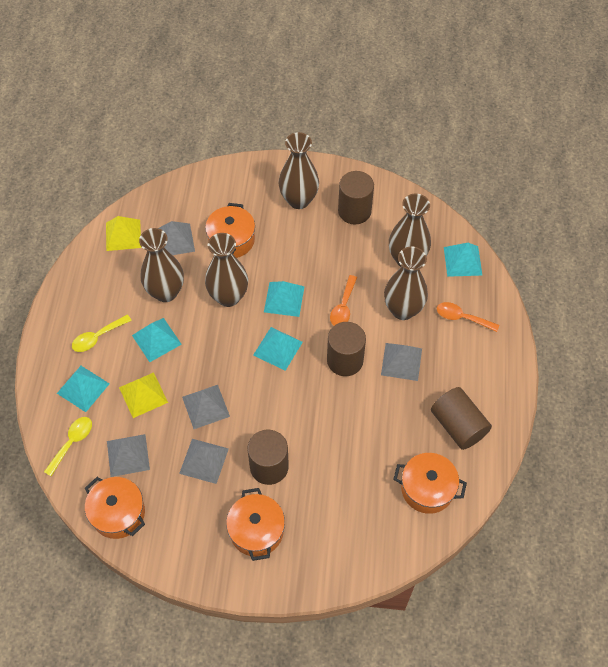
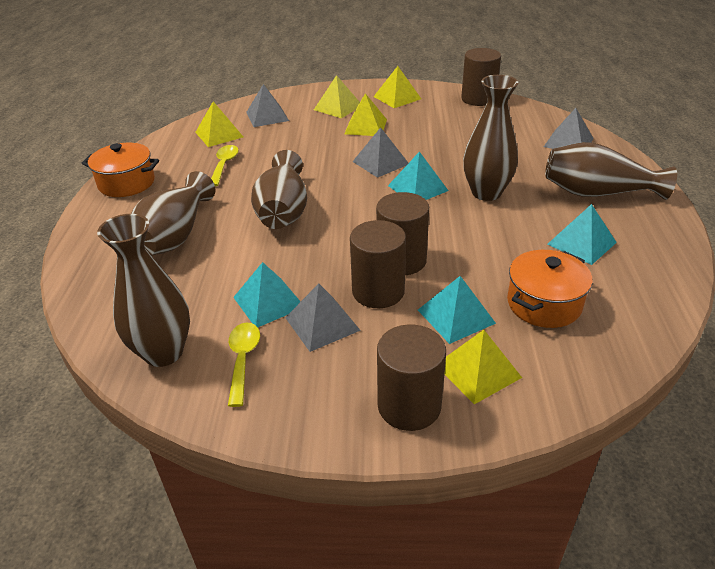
grey pyramid: 5 -> 4
orange pot: 4 -> 2
orange spoon: 2 -> 0
turquoise pyramid: 5 -> 4
yellow pyramid: 2 -> 5

